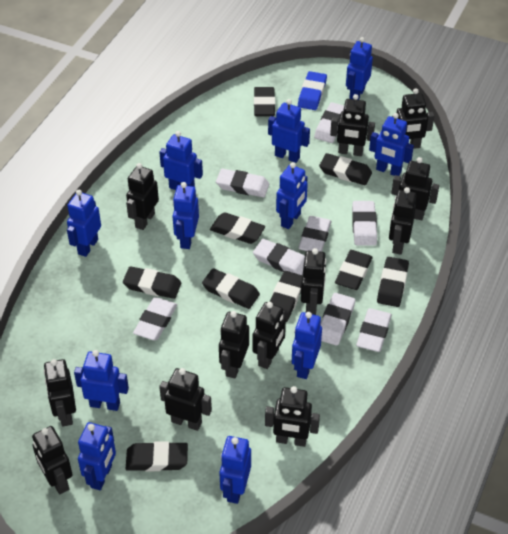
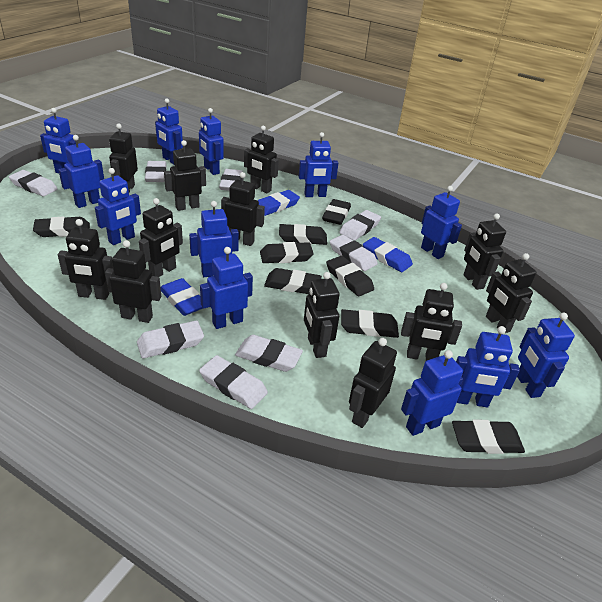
black eraser: 9 -> 8
blue eraser: 1 -> 3
blue robot: 11 -> 12

